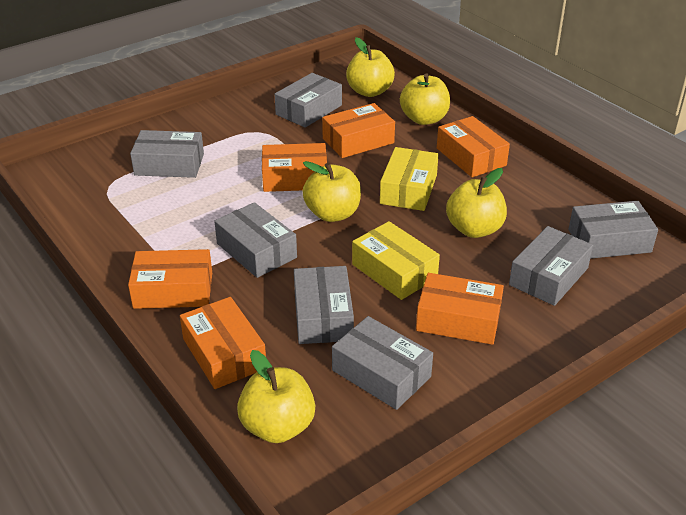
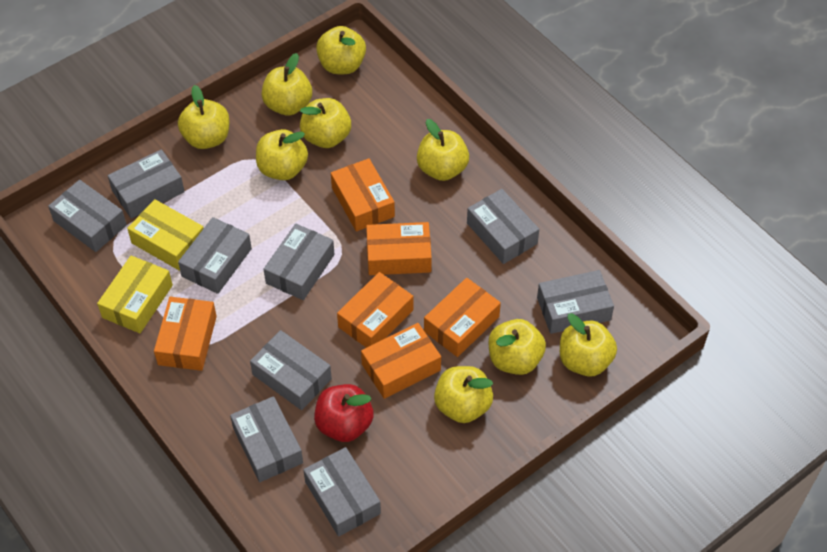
grey box: 7 -> 9
red apple: 0 -> 1
yellow apple: 5 -> 9

